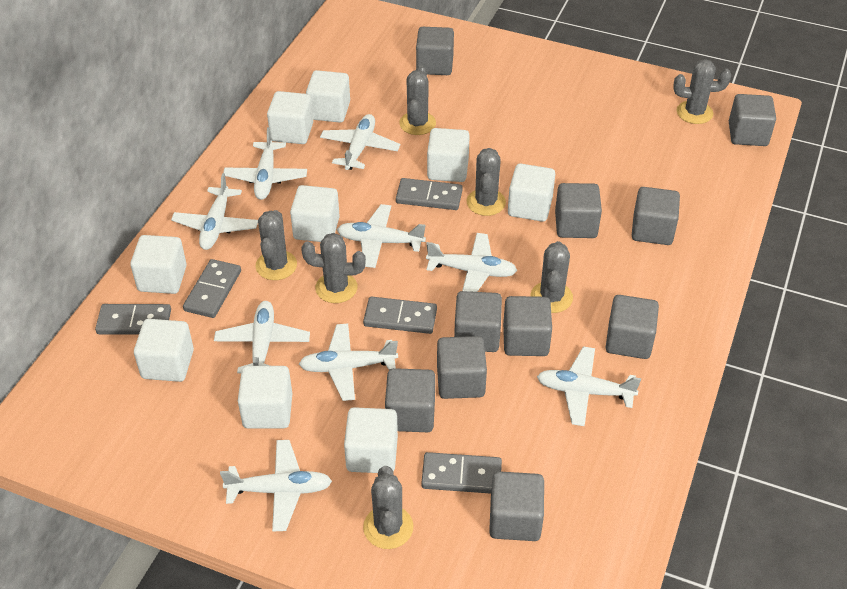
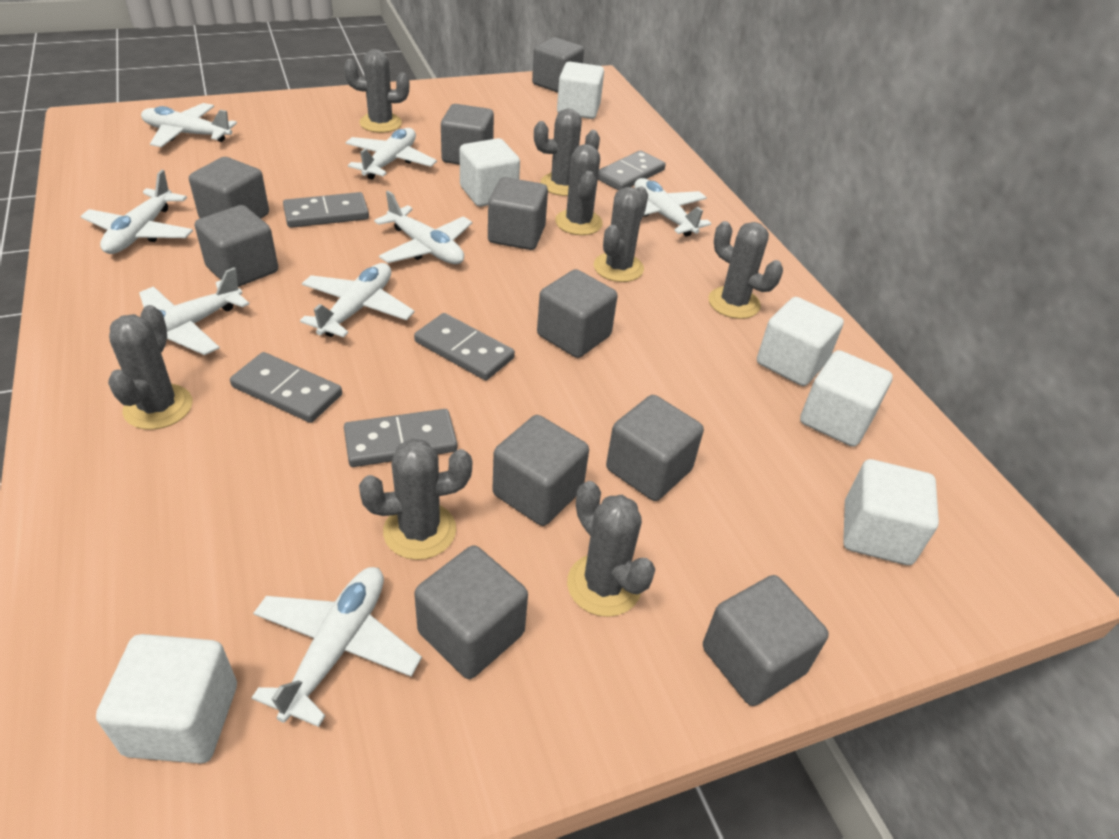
grey cactus: 7 -> 8
white cube: 9 -> 6
white plane: 9 -> 8

